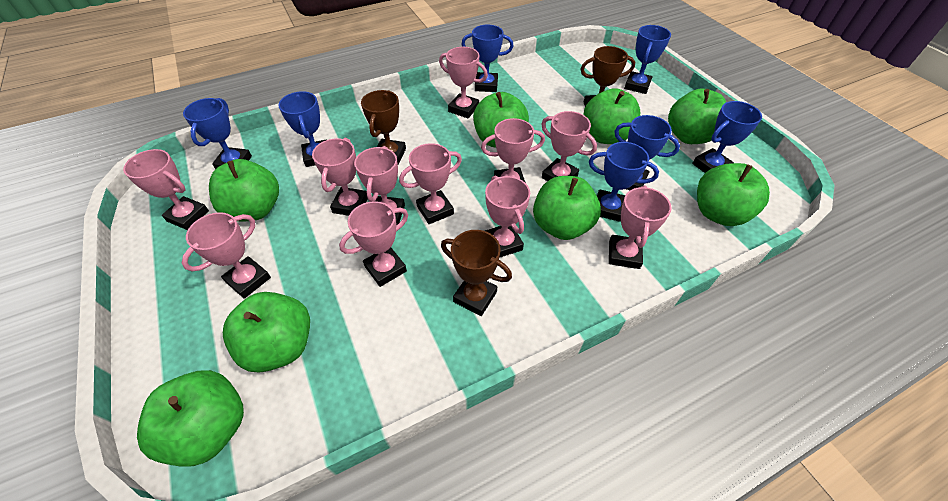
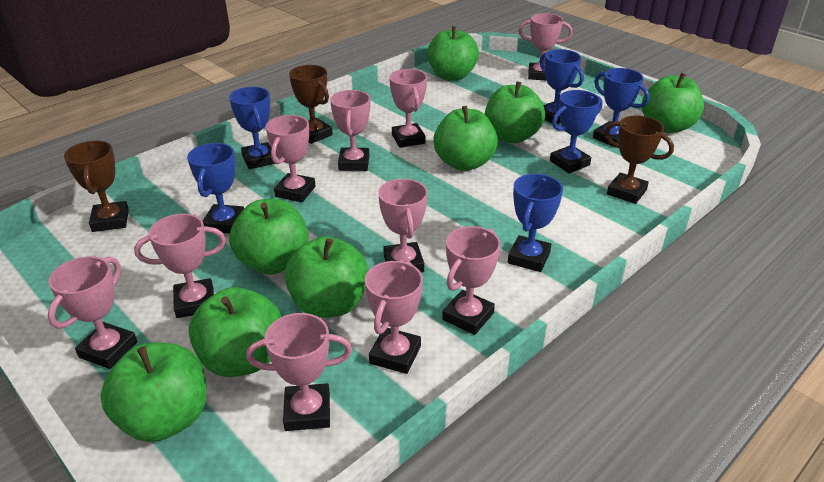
blue trophy: 7 -> 6
pink trophy: 11 -> 10

